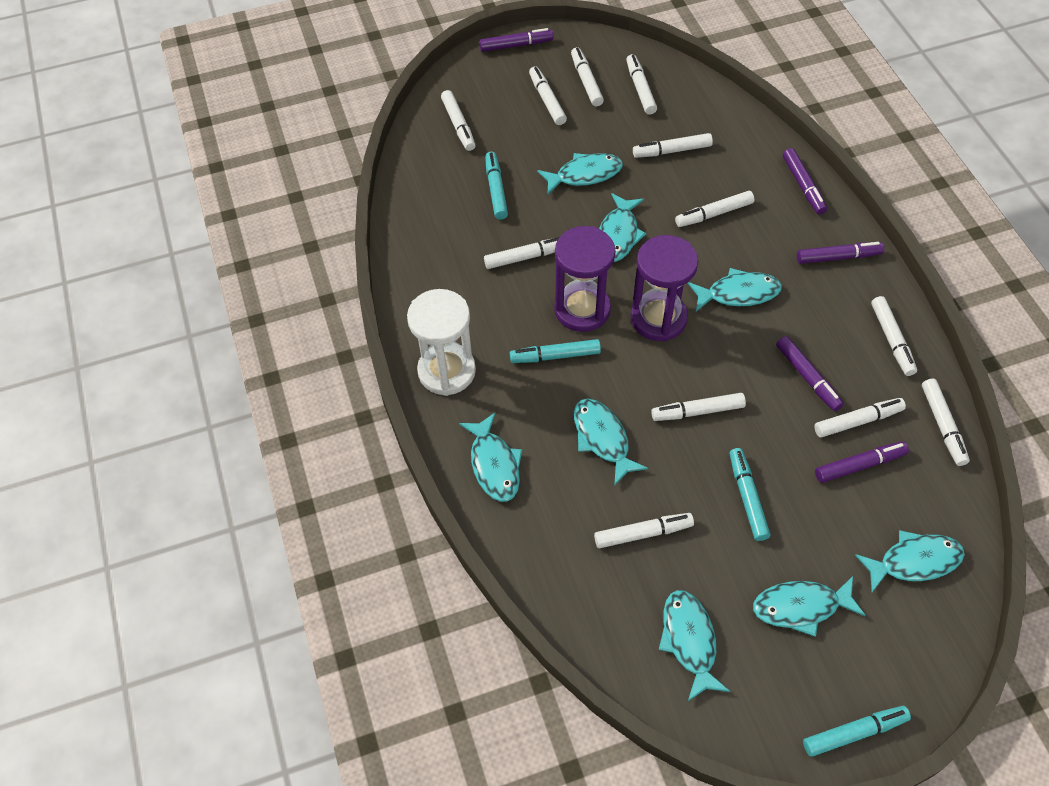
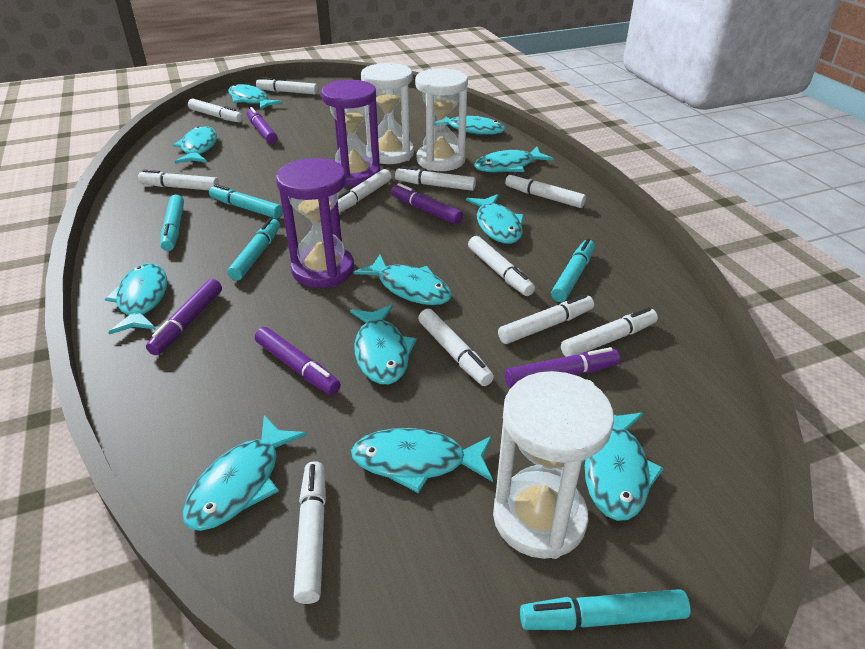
turquoise fish: 8 -> 11
turquoise marker: 4 -> 5
white hourglass: 1 -> 3
white marker: 12 -> 11

